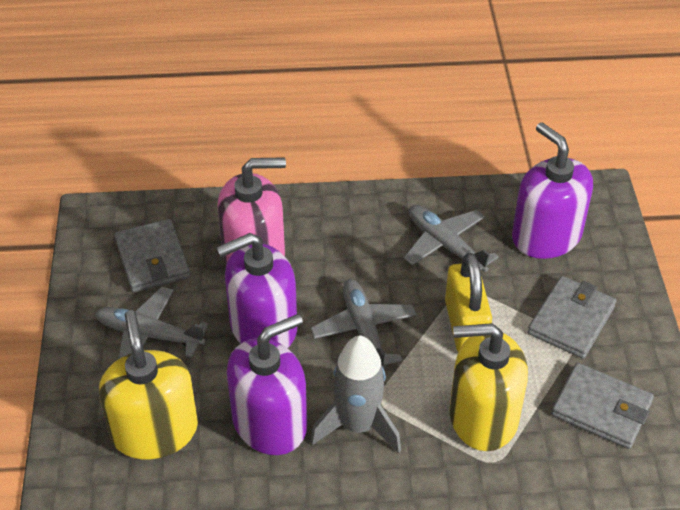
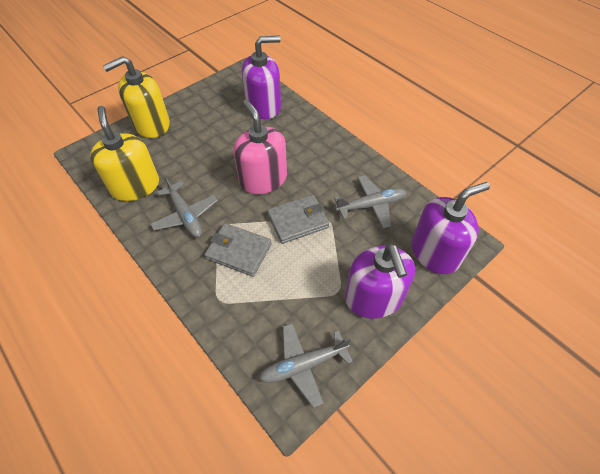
grey rocket: 1 -> 0
grey wallet: 3 -> 2
yellow padlock: 1 -> 0

